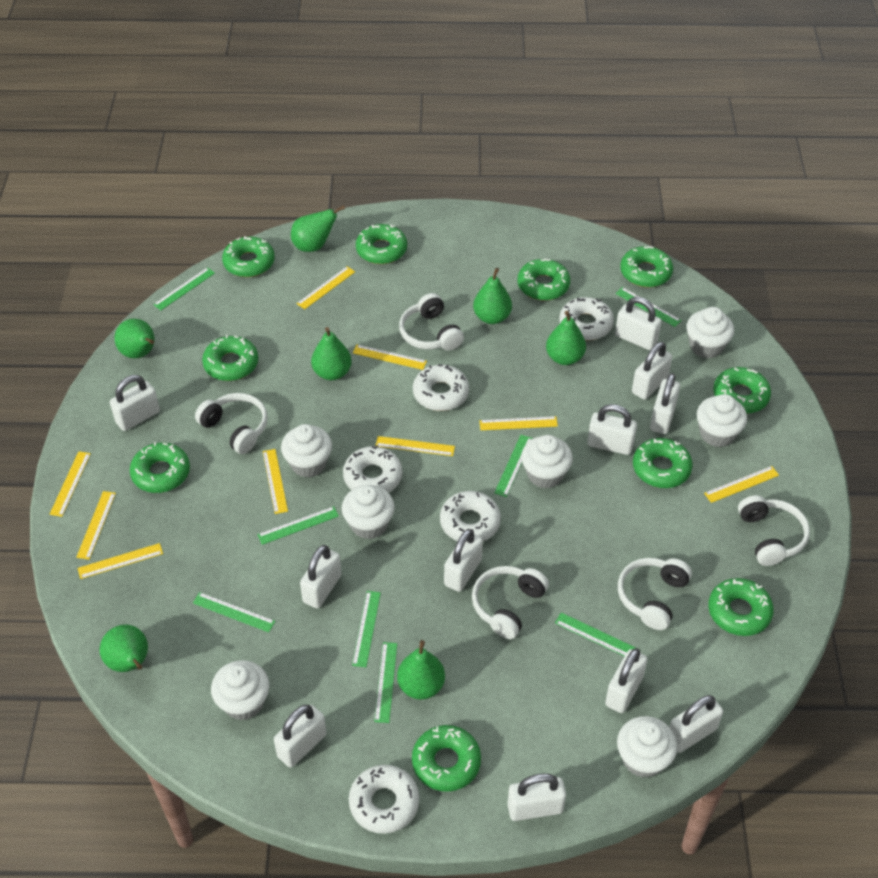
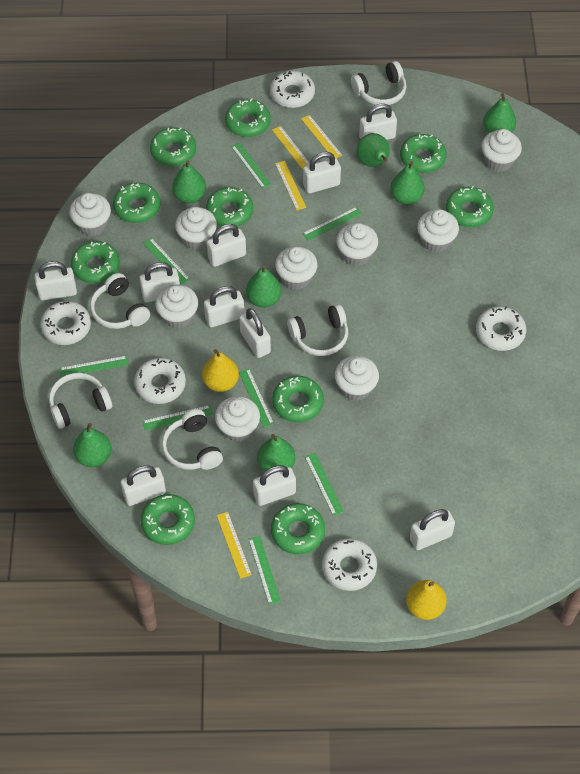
white cupcake: 7 -> 9
white padlock: 11 -> 10
yellow pear: 0 -> 2
yellow ruler: 9 -> 4

